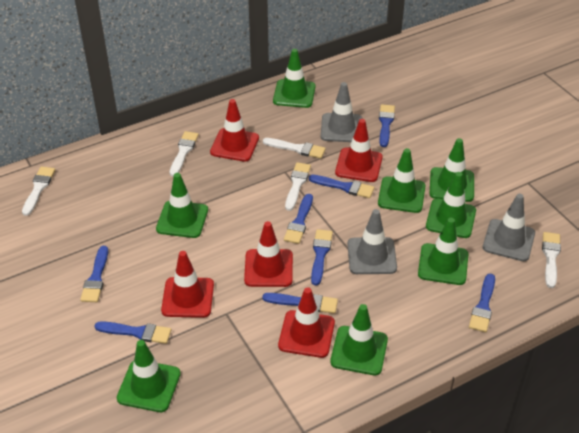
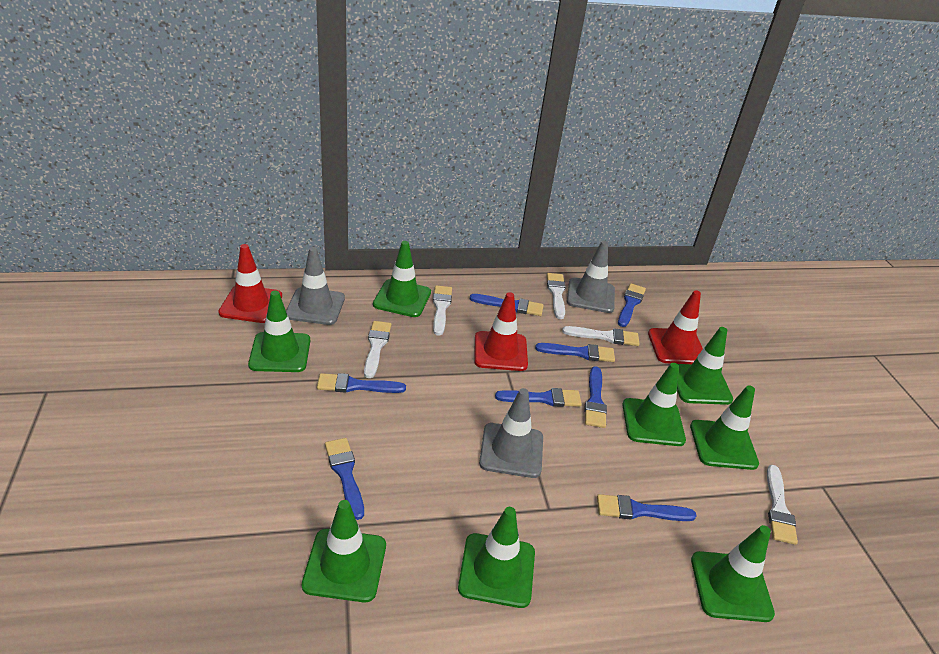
red traffic cone: 5 -> 3

